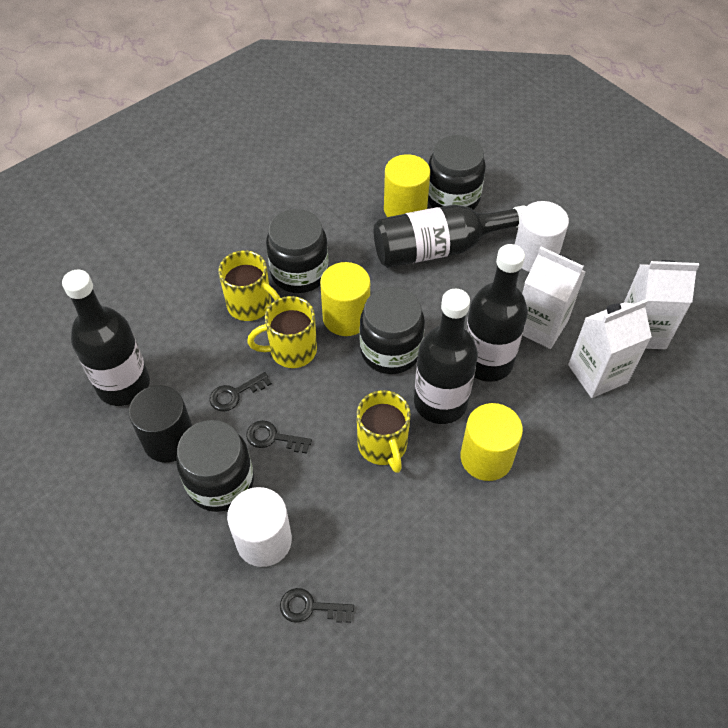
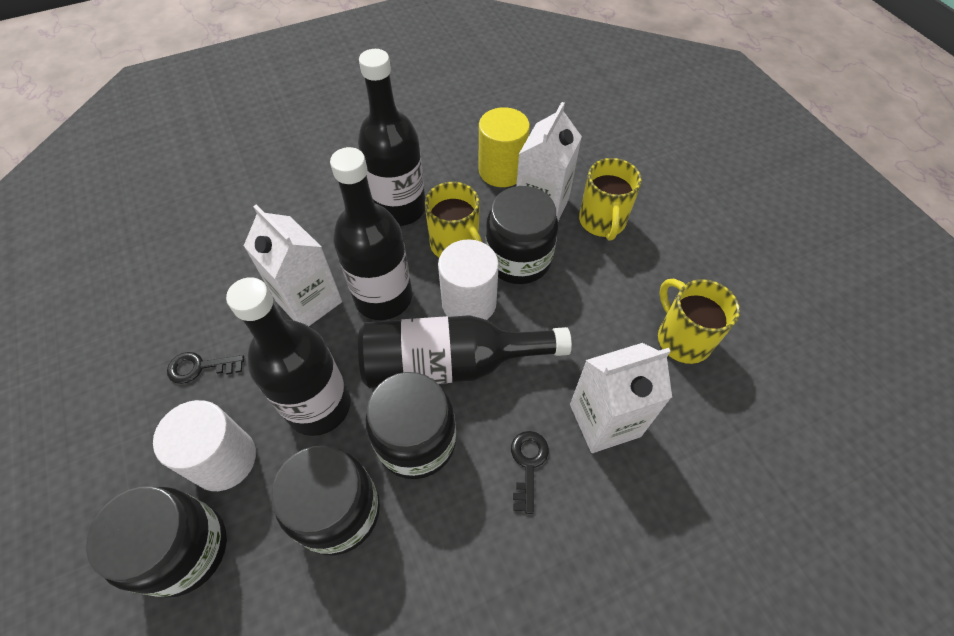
black cylinder: 1 -> 0
black key: 3 -> 2
yellow cylinder: 3 -> 1

